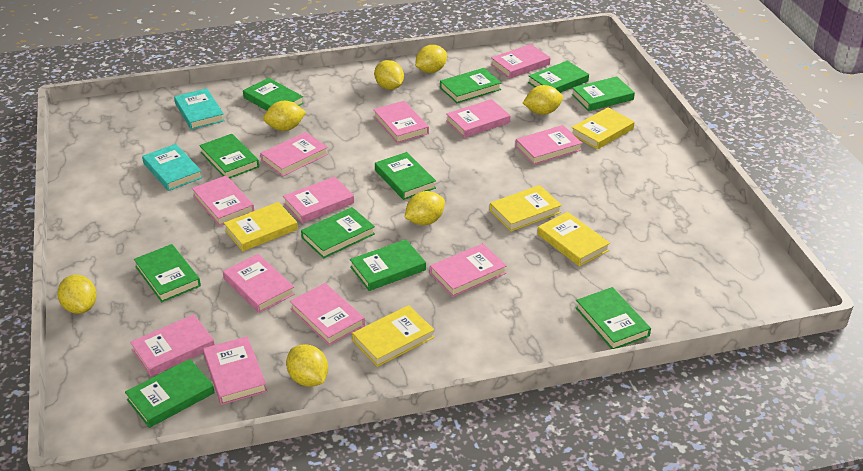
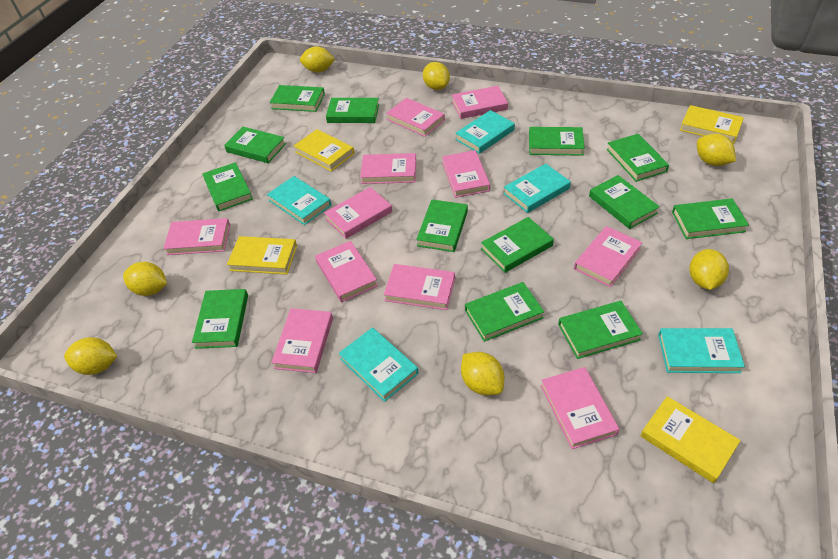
green book: 11 -> 13
pink book: 12 -> 11
turquoise book: 2 -> 5
yellow book: 5 -> 4

